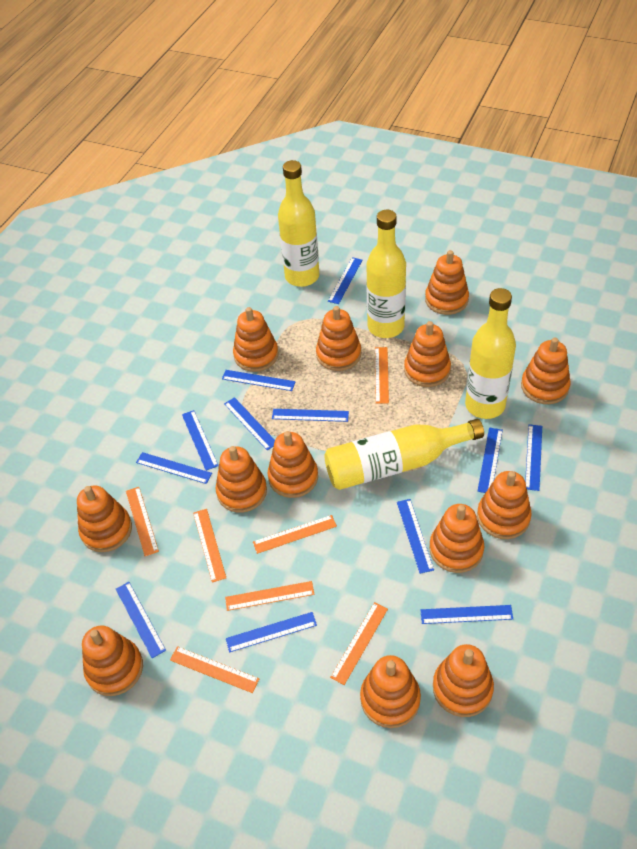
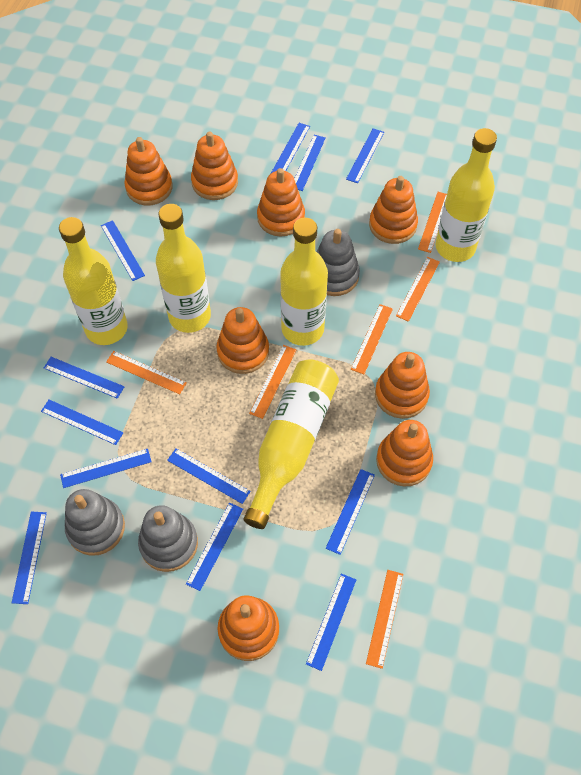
grey stacking toy: 0 -> 3
orange ruler: 7 -> 6
orange stacking toy: 13 -> 8
yellow bottle: 4 -> 5

